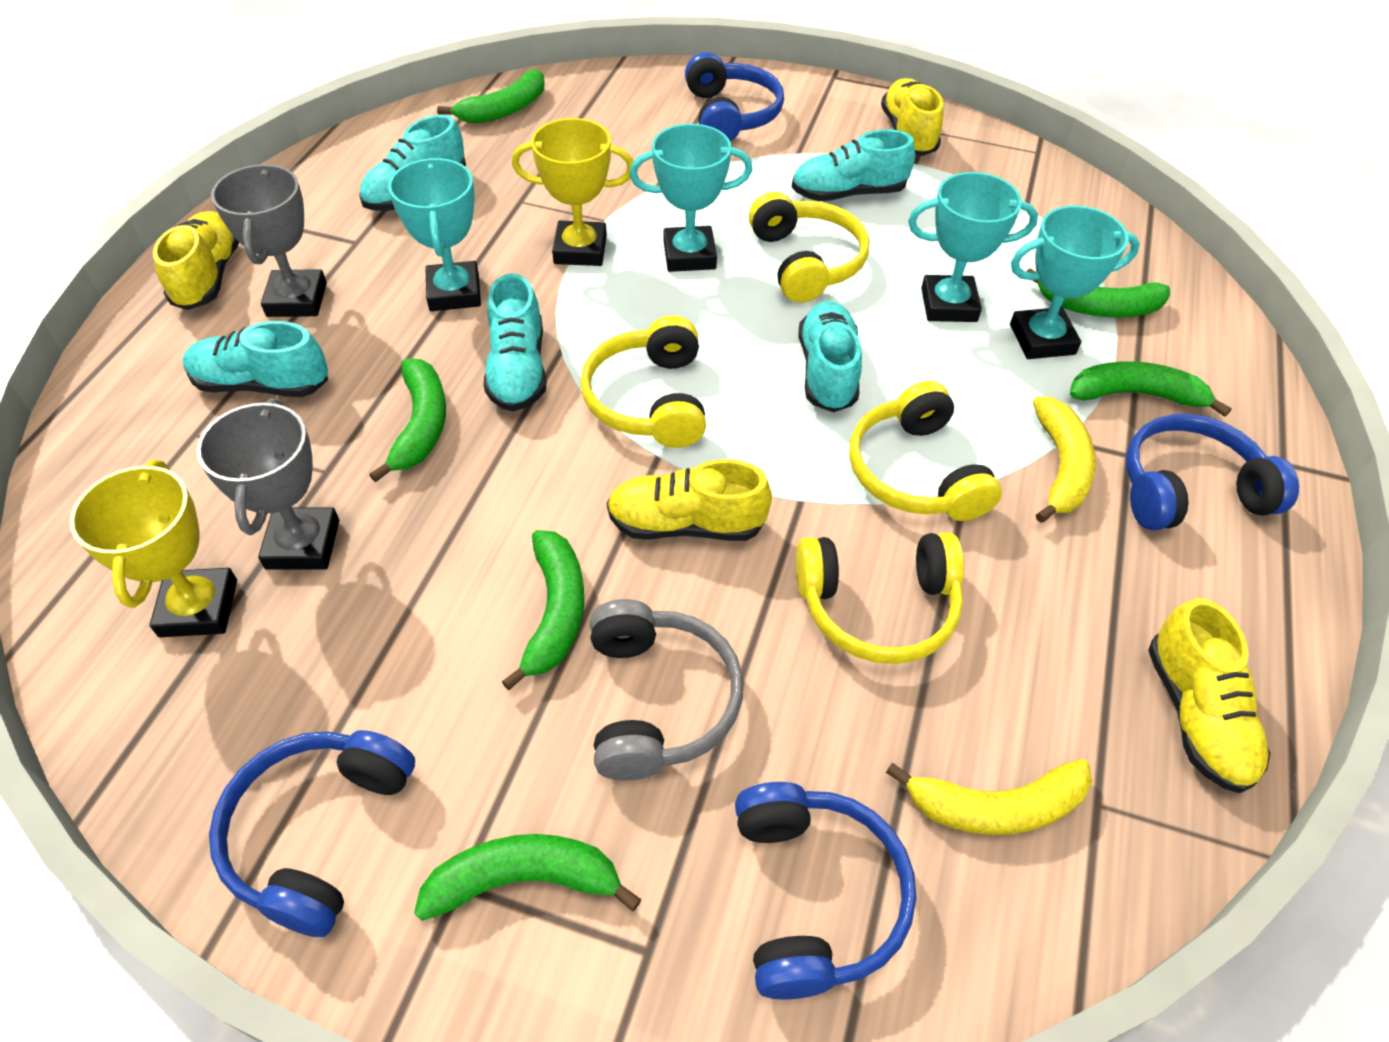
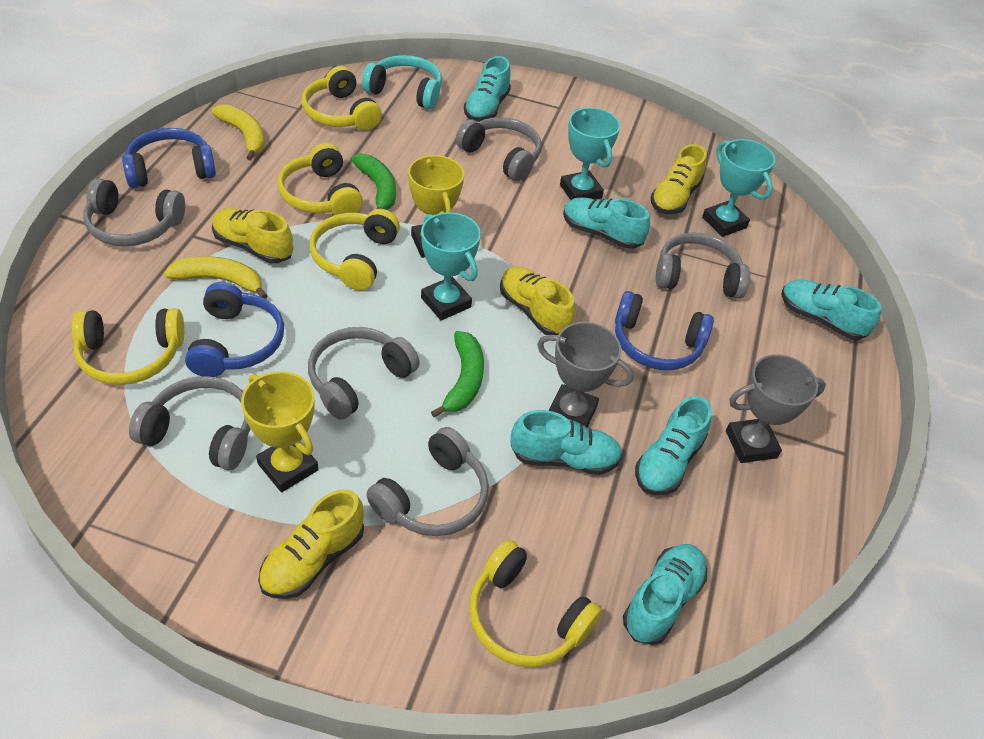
blue headphones: 4 -> 3
green banana: 6 -> 2
grey headphones: 1 -> 6
turquoise headphones: 0 -> 1
turquoise shoe: 5 -> 6
turquoise trophy: 4 -> 3
yellow headphones: 4 -> 5

